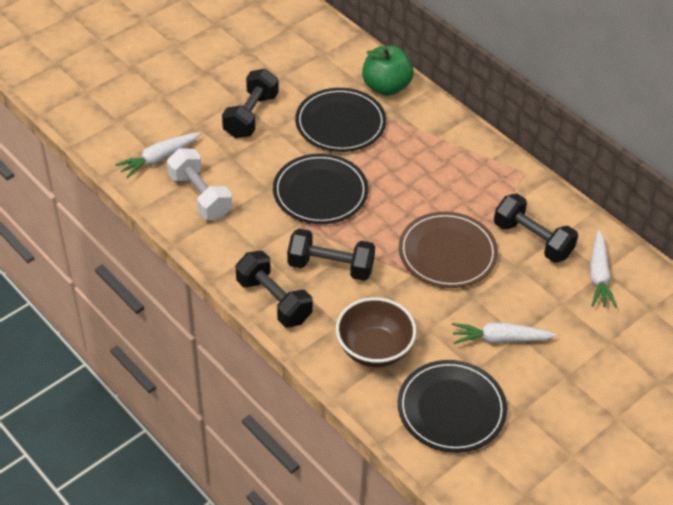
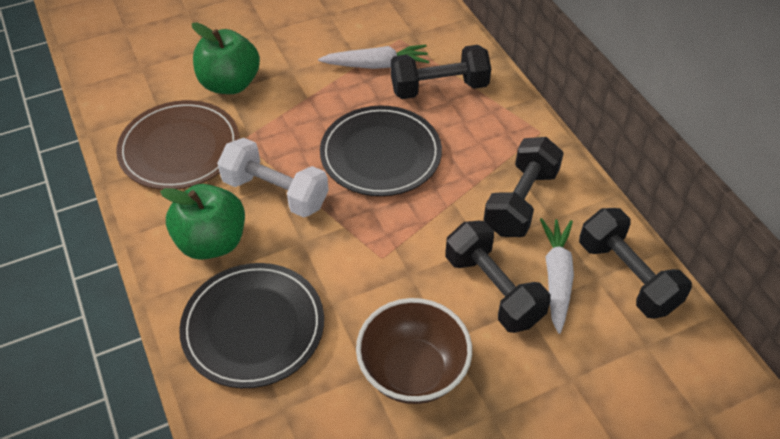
black plate: 3 -> 2
green apple: 1 -> 2
white carrot: 3 -> 2

